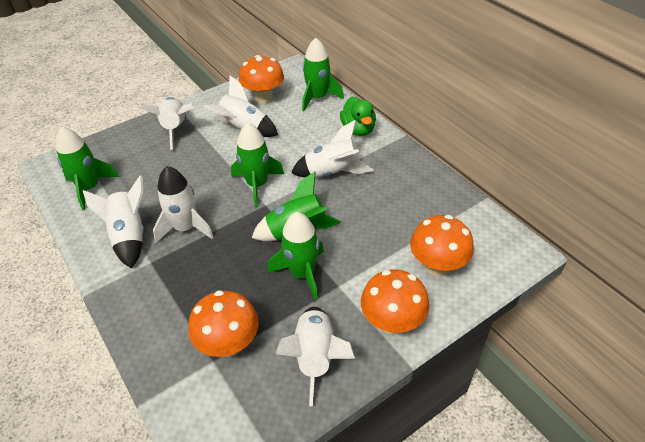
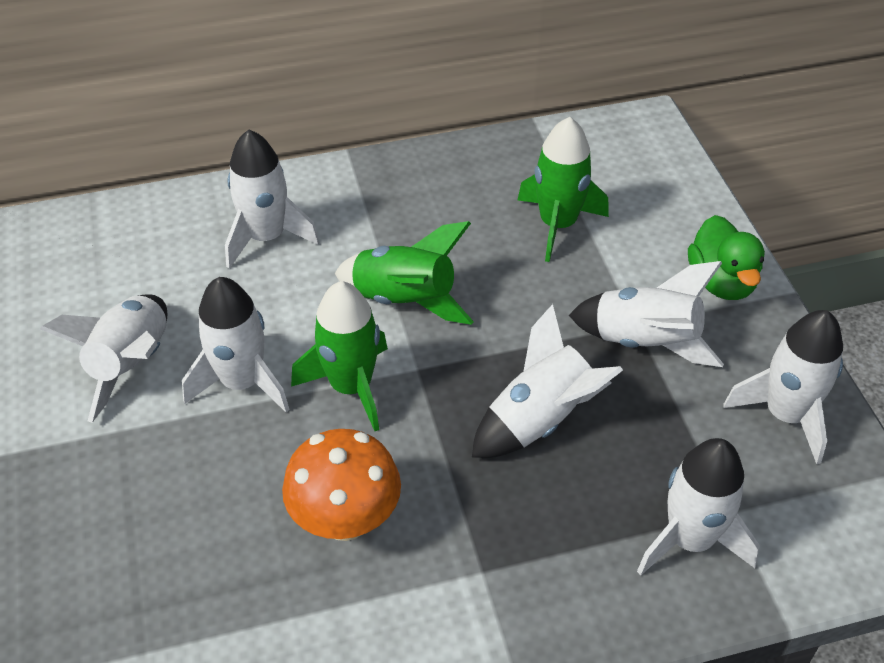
green rocket: 5 -> 3
orange mushroom: 4 -> 1
white rocket: 6 -> 7

